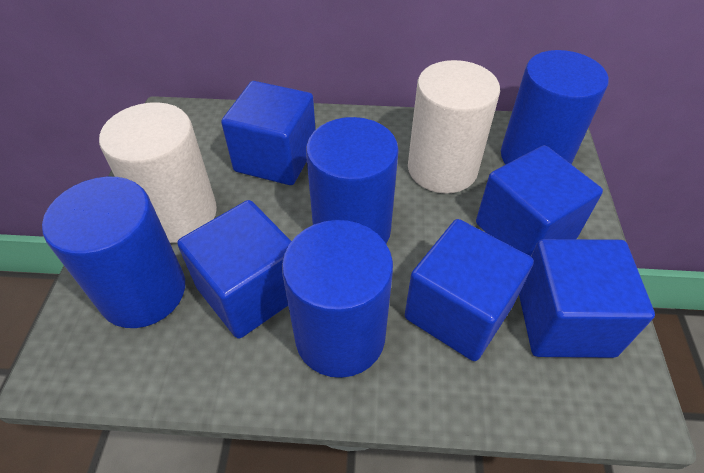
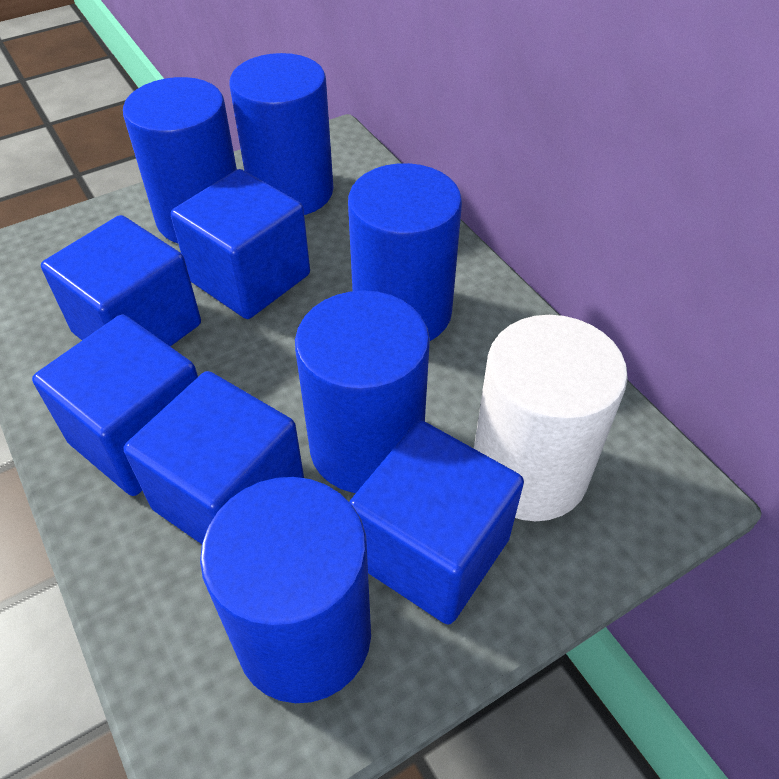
blue cylinder: 4 -> 5
white cylinder: 2 -> 1

